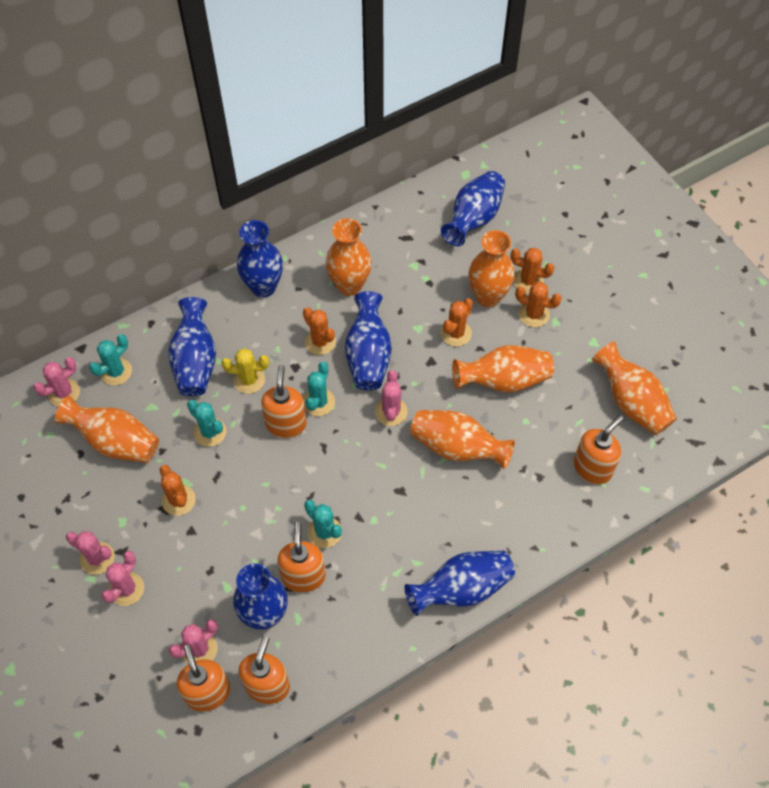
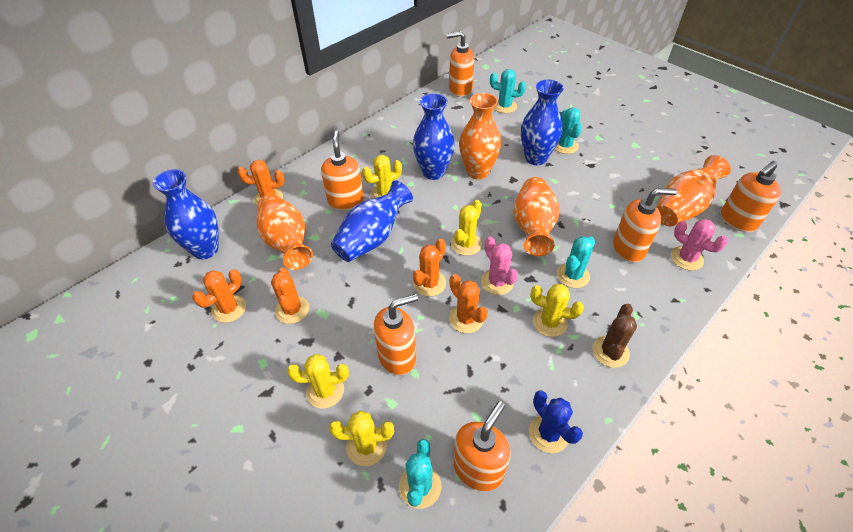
blue cactus: 0 -> 1
blue vase: 6 -> 4
brown cactus: 0 -> 1
orange soap dispenser: 5 -> 6
orange vase: 6 -> 4
pink cactus: 5 -> 2
yellow cactus: 1 -> 5

